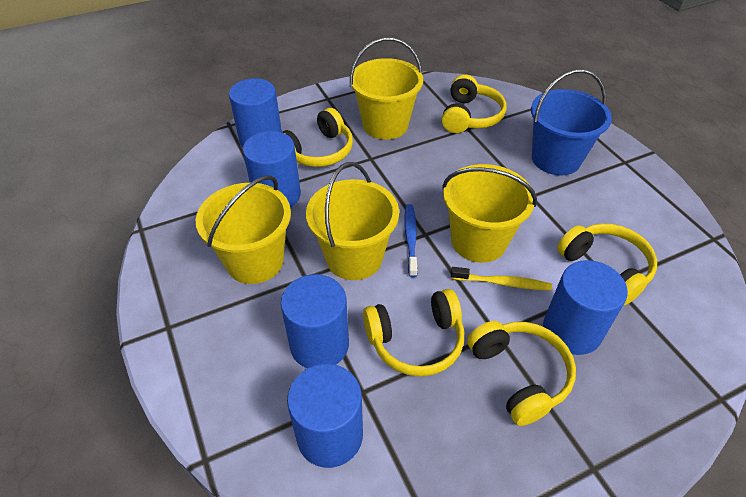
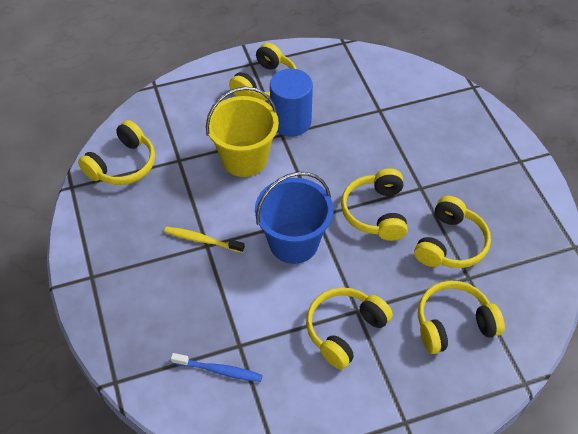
blue cylinder: 5 -> 1
yellow bucket: 4 -> 1
yellow headphones: 5 -> 6

